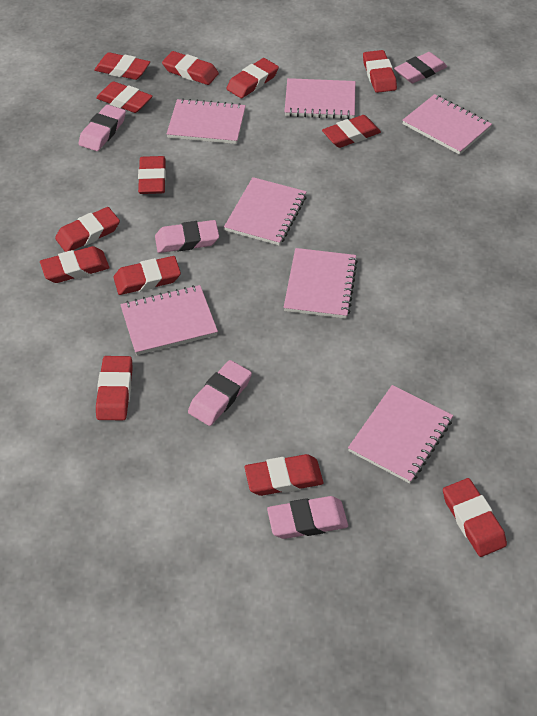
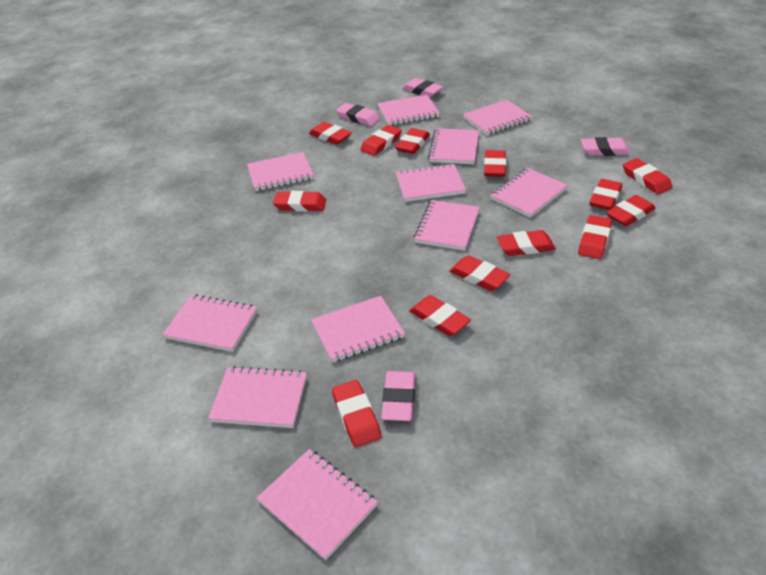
pink eraser: 5 -> 4
pink notebook: 7 -> 11

